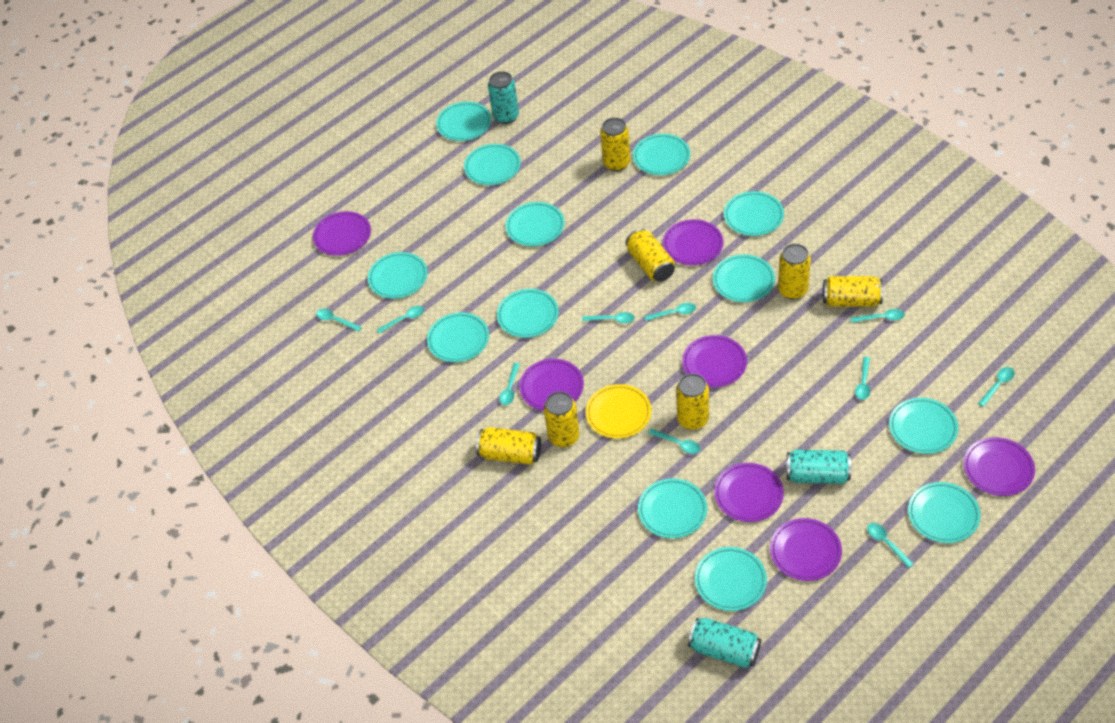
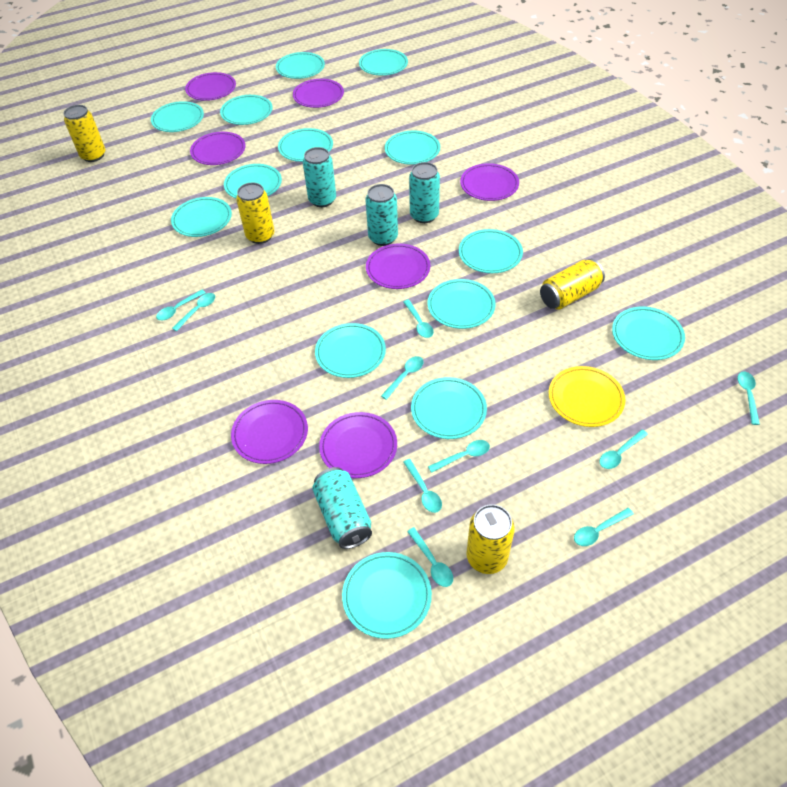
turquoise can: 3 -> 4
turquoise plate: 13 -> 14
yellow can: 7 -> 4

